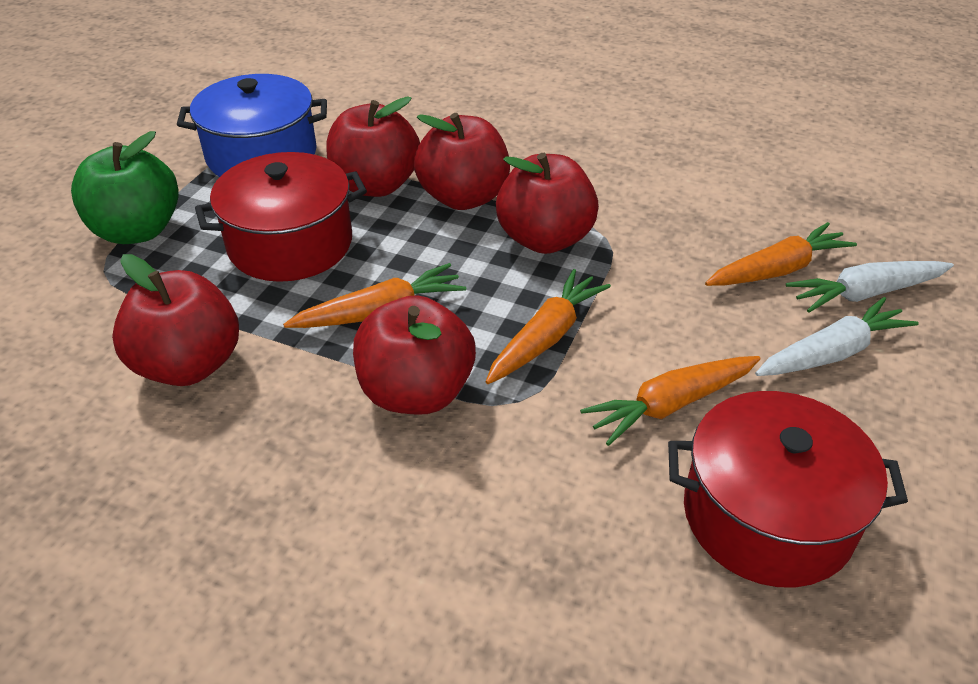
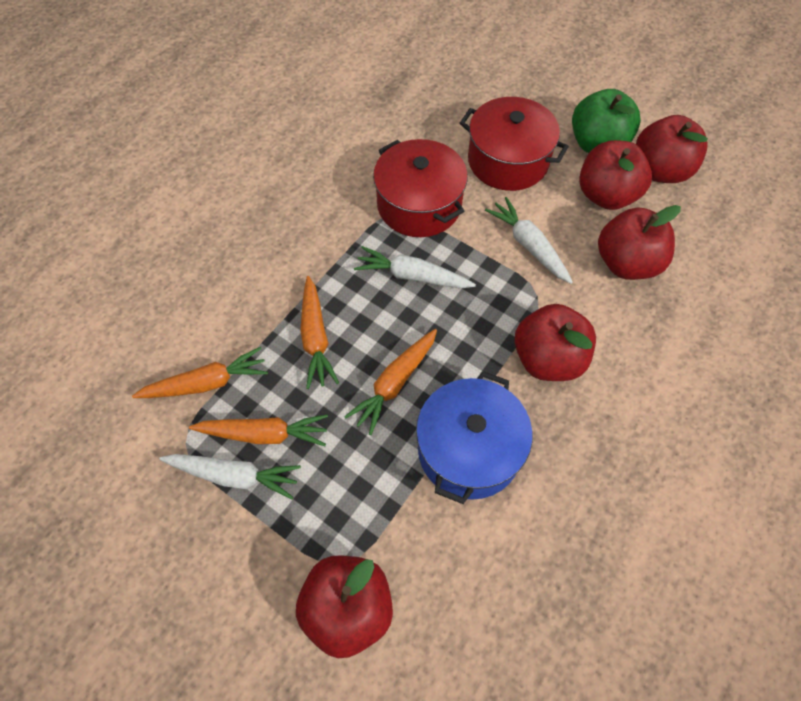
white carrot: 2 -> 3

